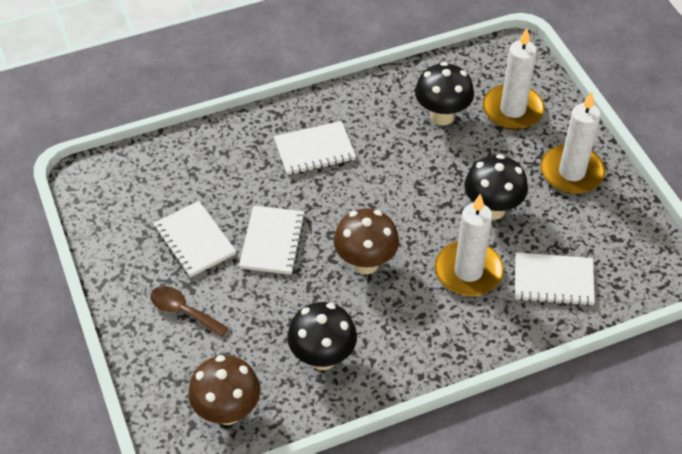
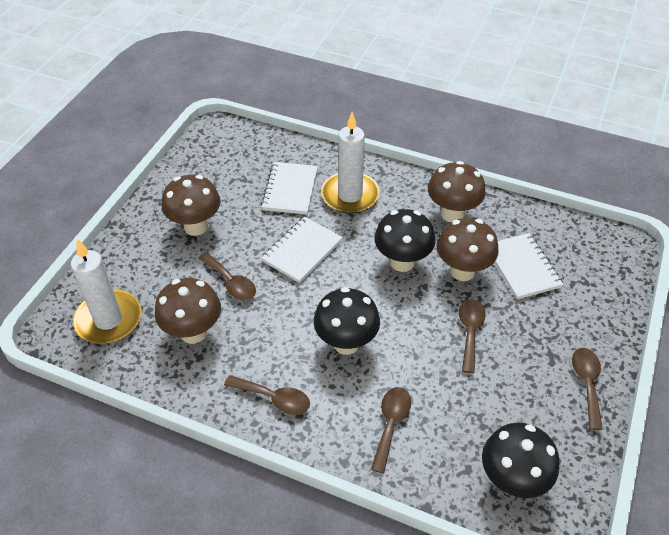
brown mushroom: 2 -> 4
brown spoon: 1 -> 5
white candle: 3 -> 2
white notebook: 4 -> 3

